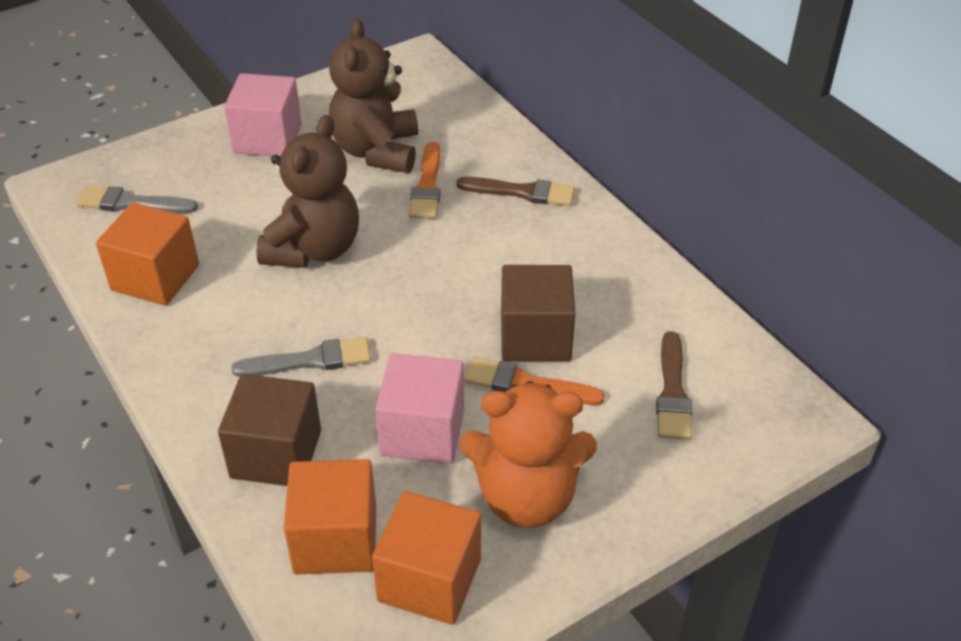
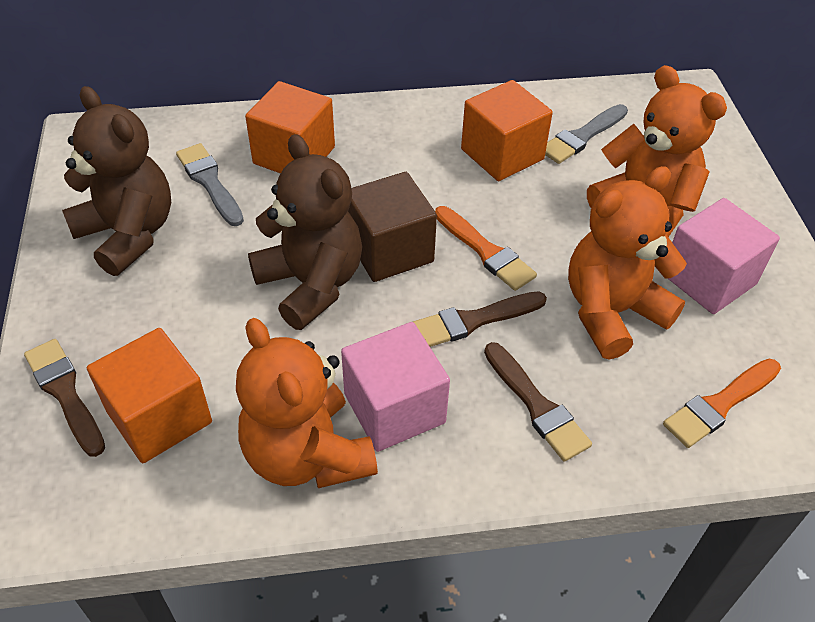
brown brush: 2 -> 3
brown cube: 2 -> 1
orange teddy bear: 1 -> 3

